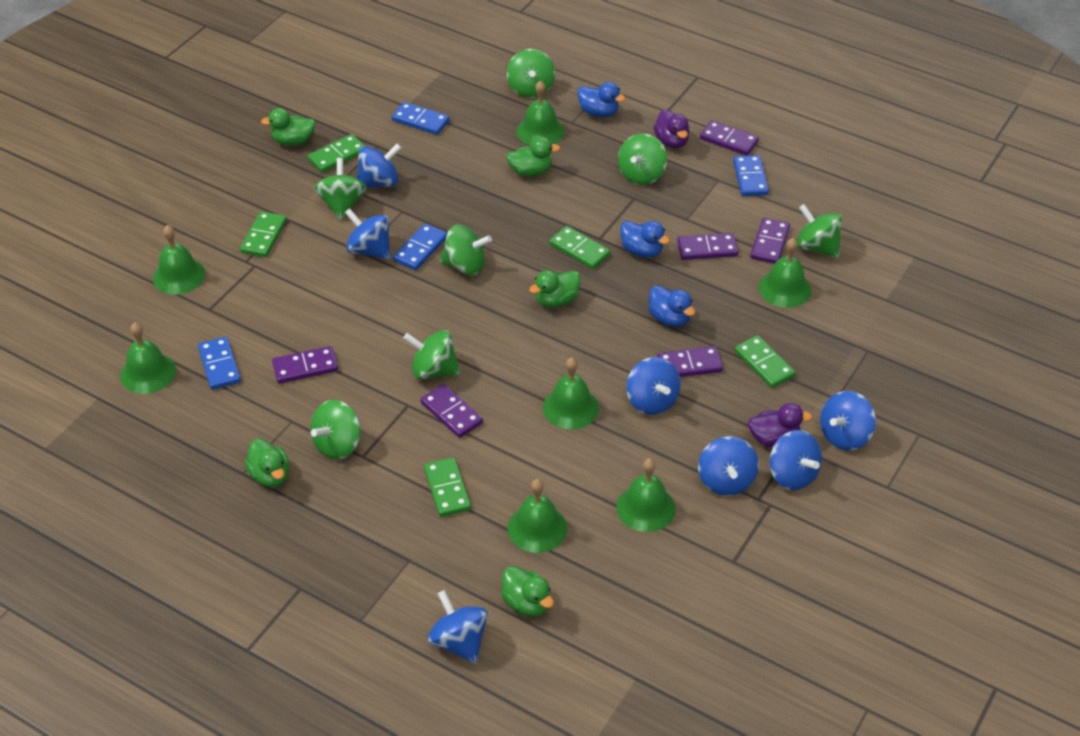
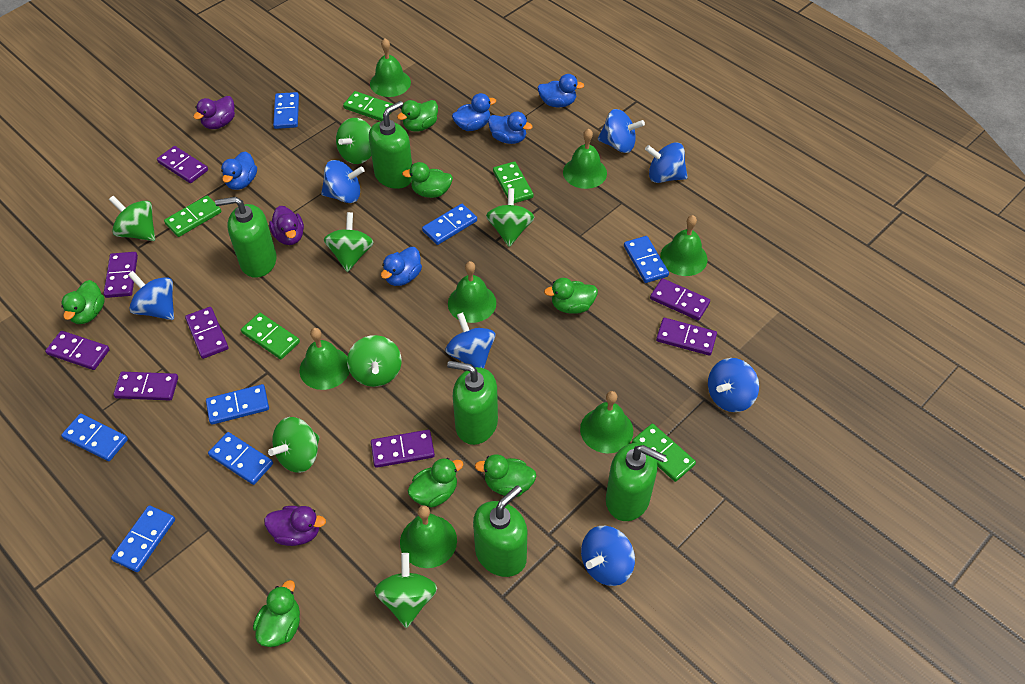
blue domino: 4 -> 7
blue duck: 3 -> 5
green duck: 5 -> 7
green soap dispenser: 0 -> 5
purple domino: 6 -> 8
purple duck: 2 -> 3

